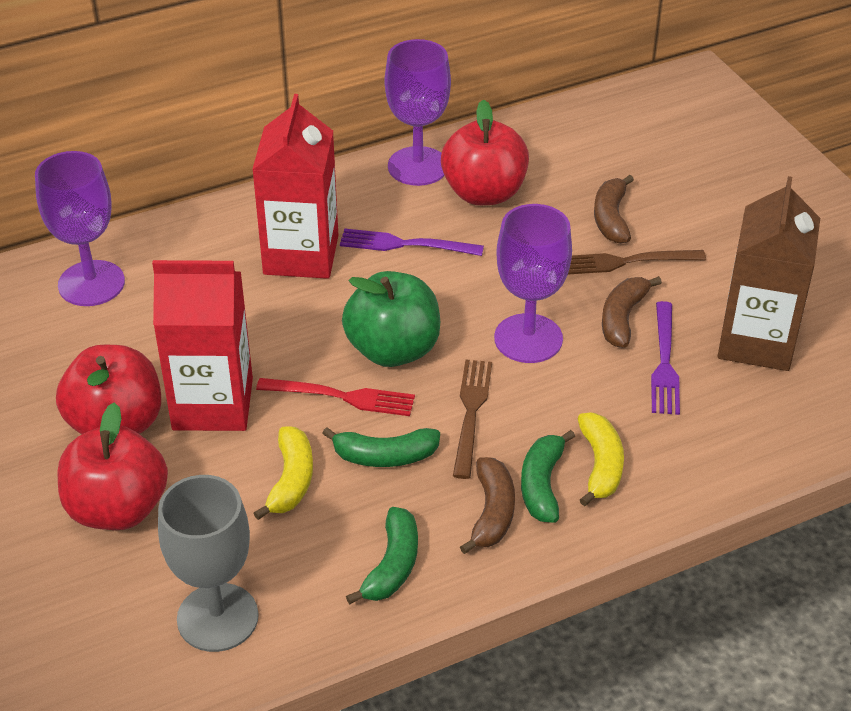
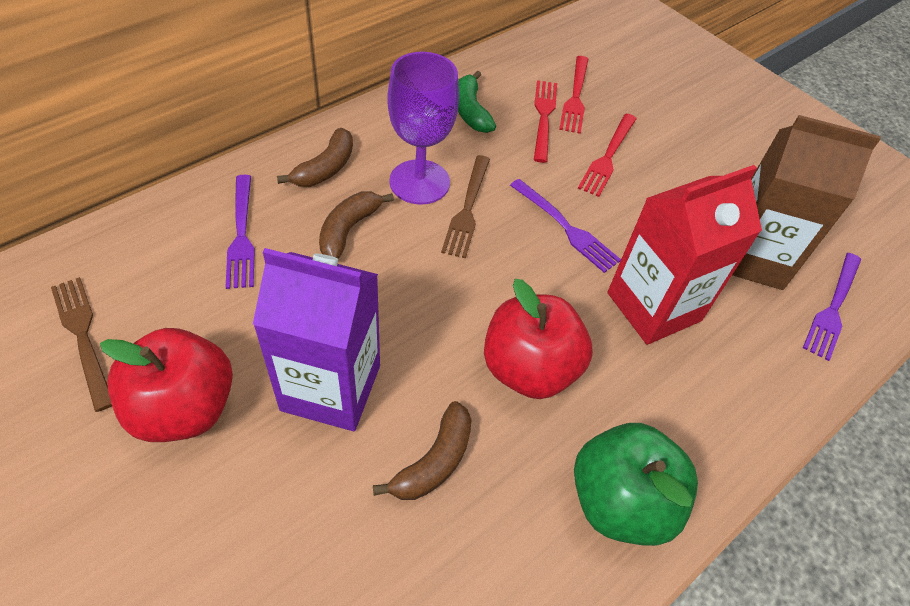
green banana: 3 -> 1
grey goblet: 1 -> 0
purple carton: 0 -> 1
purple fork: 2 -> 3
purple goblet: 3 -> 1
red apple: 3 -> 2
red carton: 2 -> 1
red fork: 1 -> 3
yellow banana: 2 -> 0

